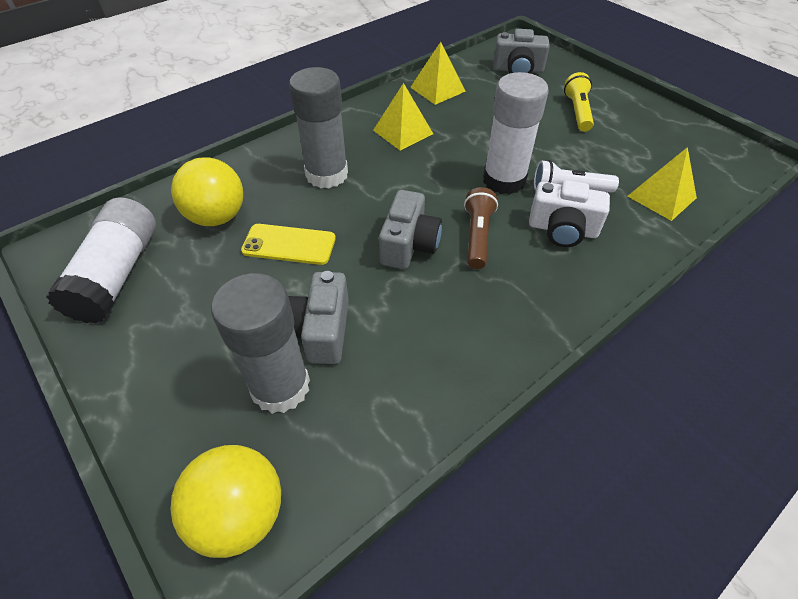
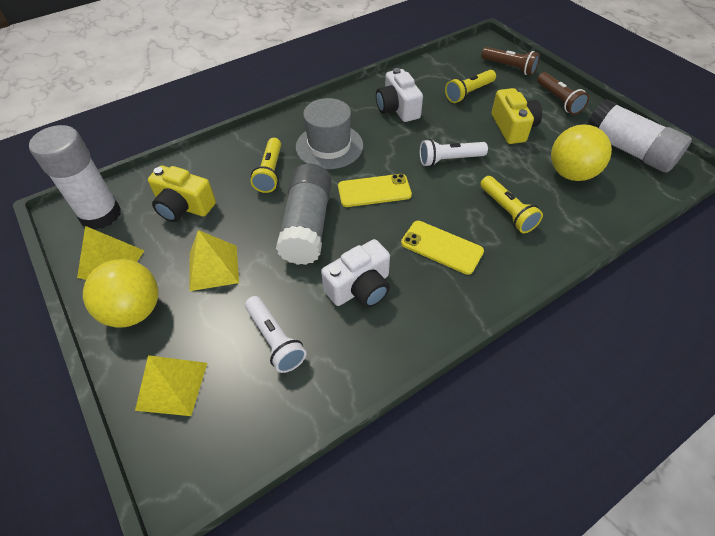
brown flashlight: 1 -> 2
grey camera: 3 -> 0
grey glue stick: 2 -> 1
grey hat: 0 -> 1
white camera: 1 -> 2
white flashlight: 1 -> 2
yellow camera: 0 -> 2
yellow flashlight: 1 -> 3
yellow phone: 1 -> 2

